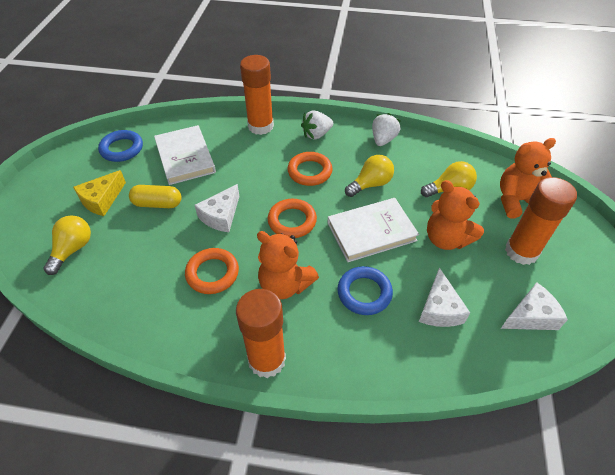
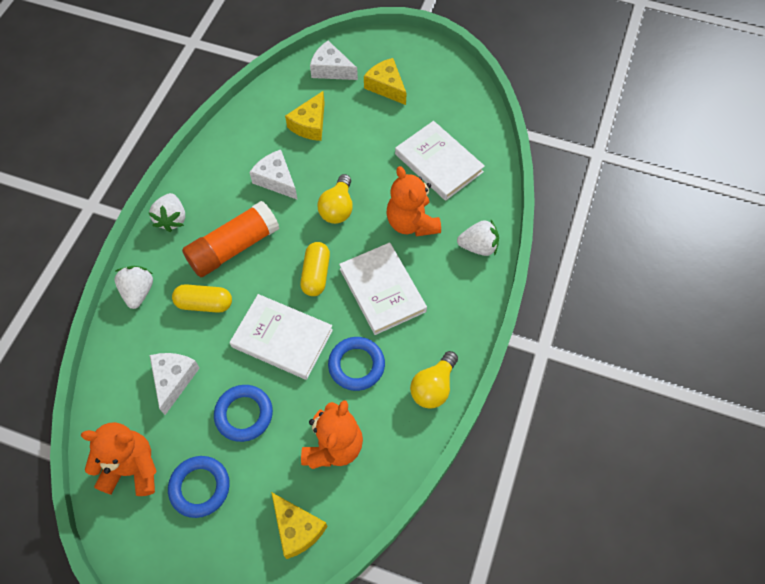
blue ring: 2 -> 3
orange glue stick: 3 -> 1
orange ring: 3 -> 0
white book: 2 -> 3
white strawberry: 2 -> 3
yellow capsule: 1 -> 2
yellow cheese: 1 -> 3
yellow light bulb: 3 -> 2

